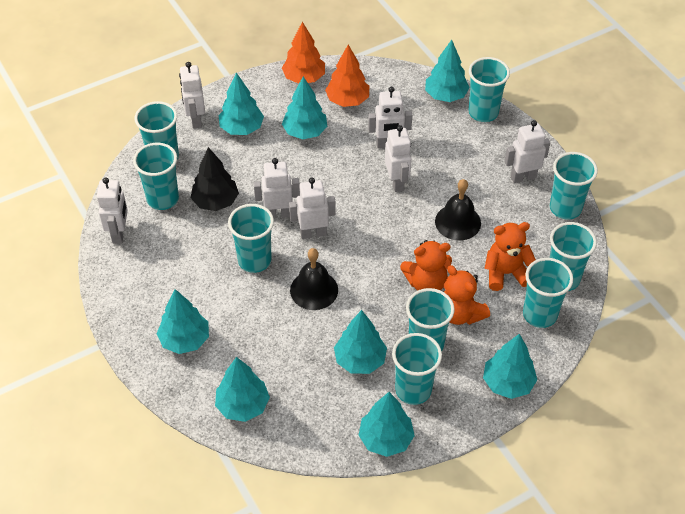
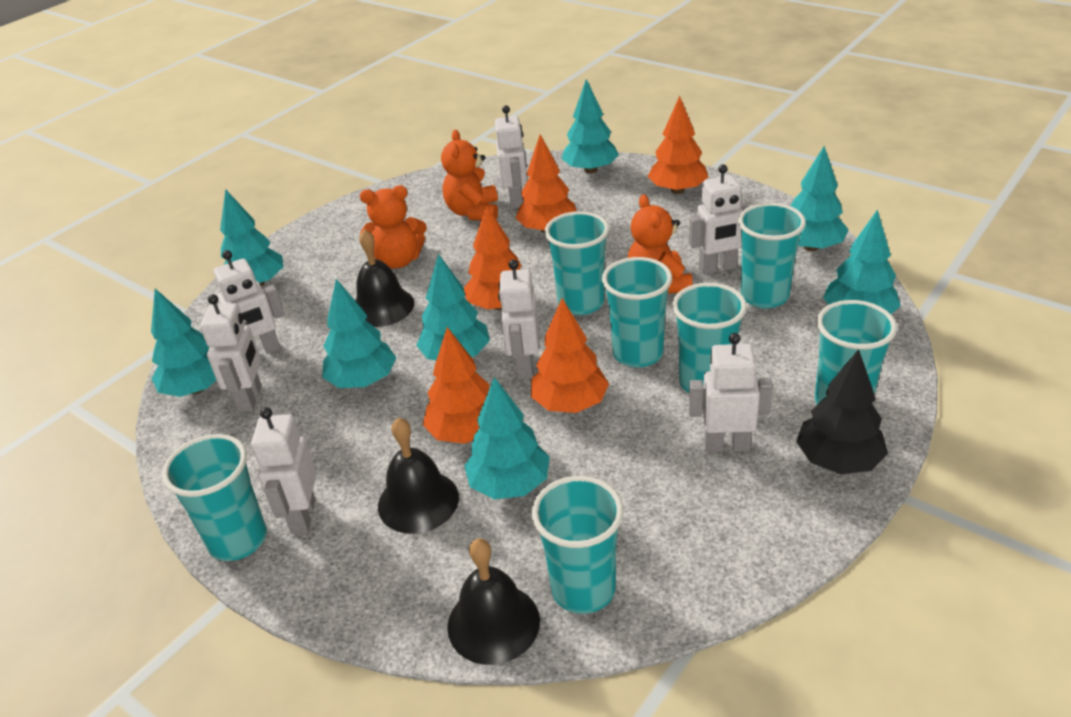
black bell: 2 -> 3
orange tree: 2 -> 5
turquoise cup: 9 -> 7

